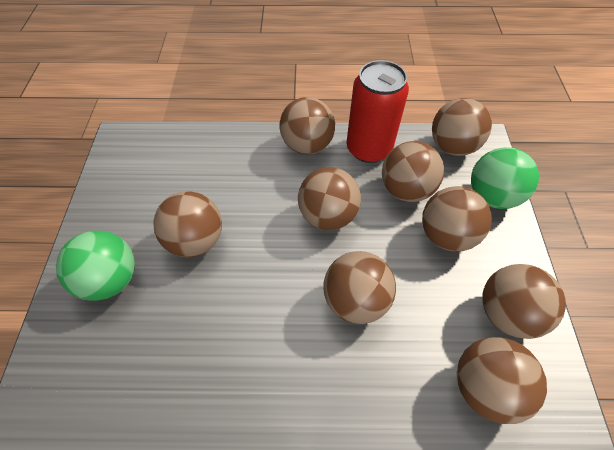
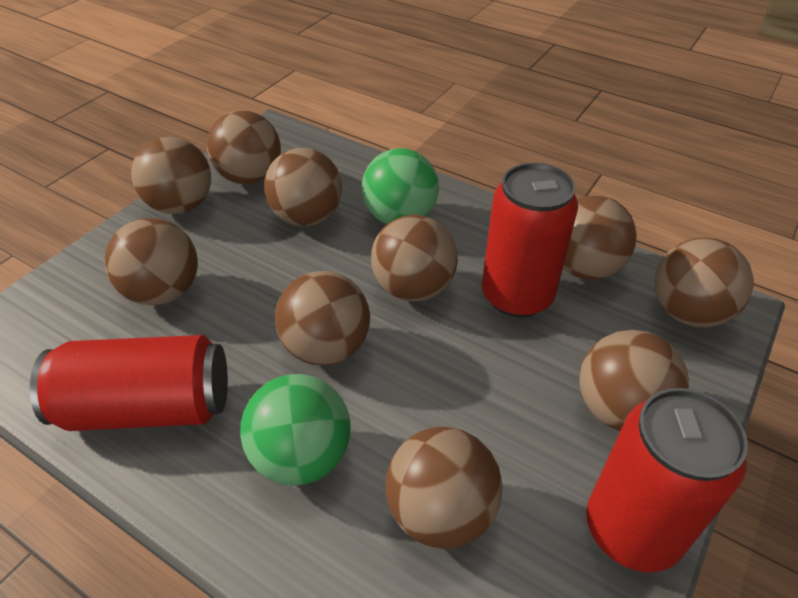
brown ball: 9 -> 10
red can: 1 -> 3

